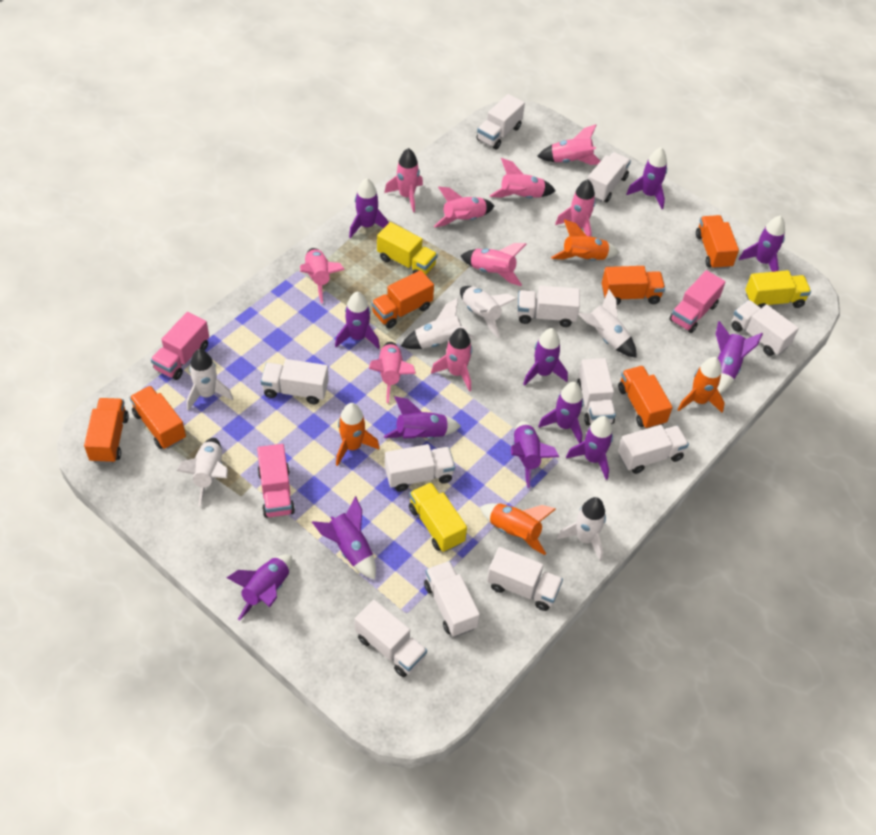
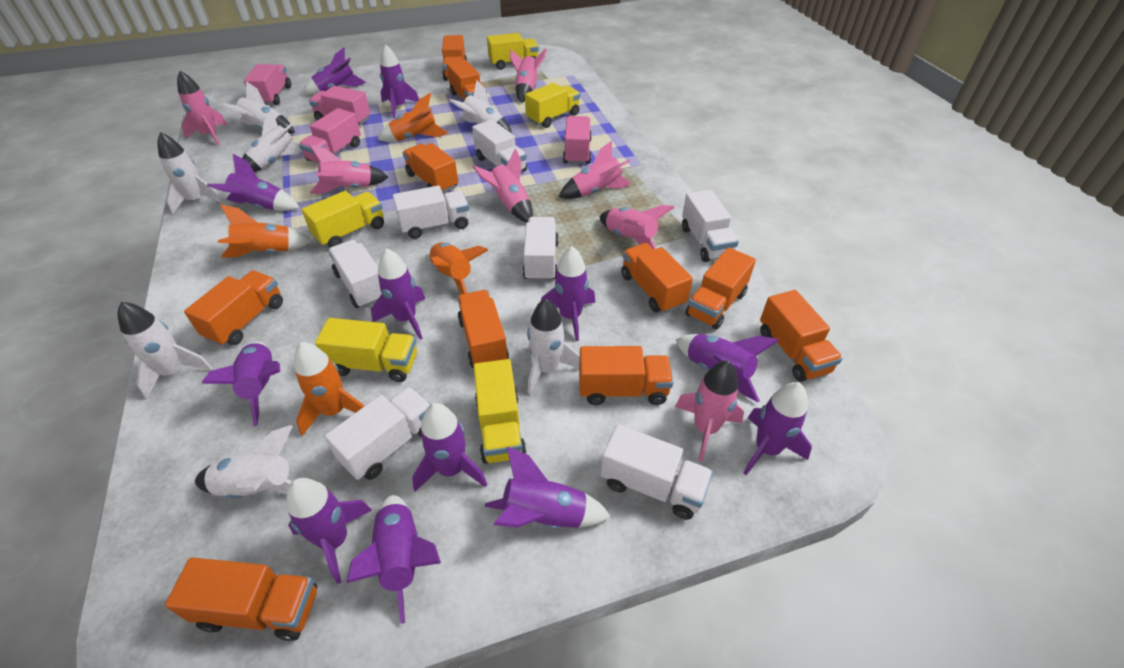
orange truck: 6 -> 10
pink rocket: 9 -> 7
pink truck: 3 -> 4
white rocket: 6 -> 7
white truck: 11 -> 7
yellow truck: 3 -> 5

